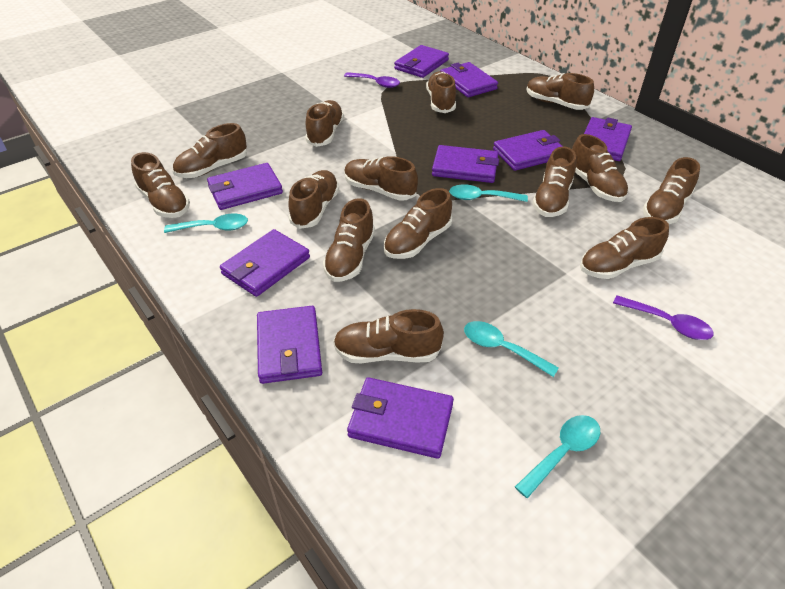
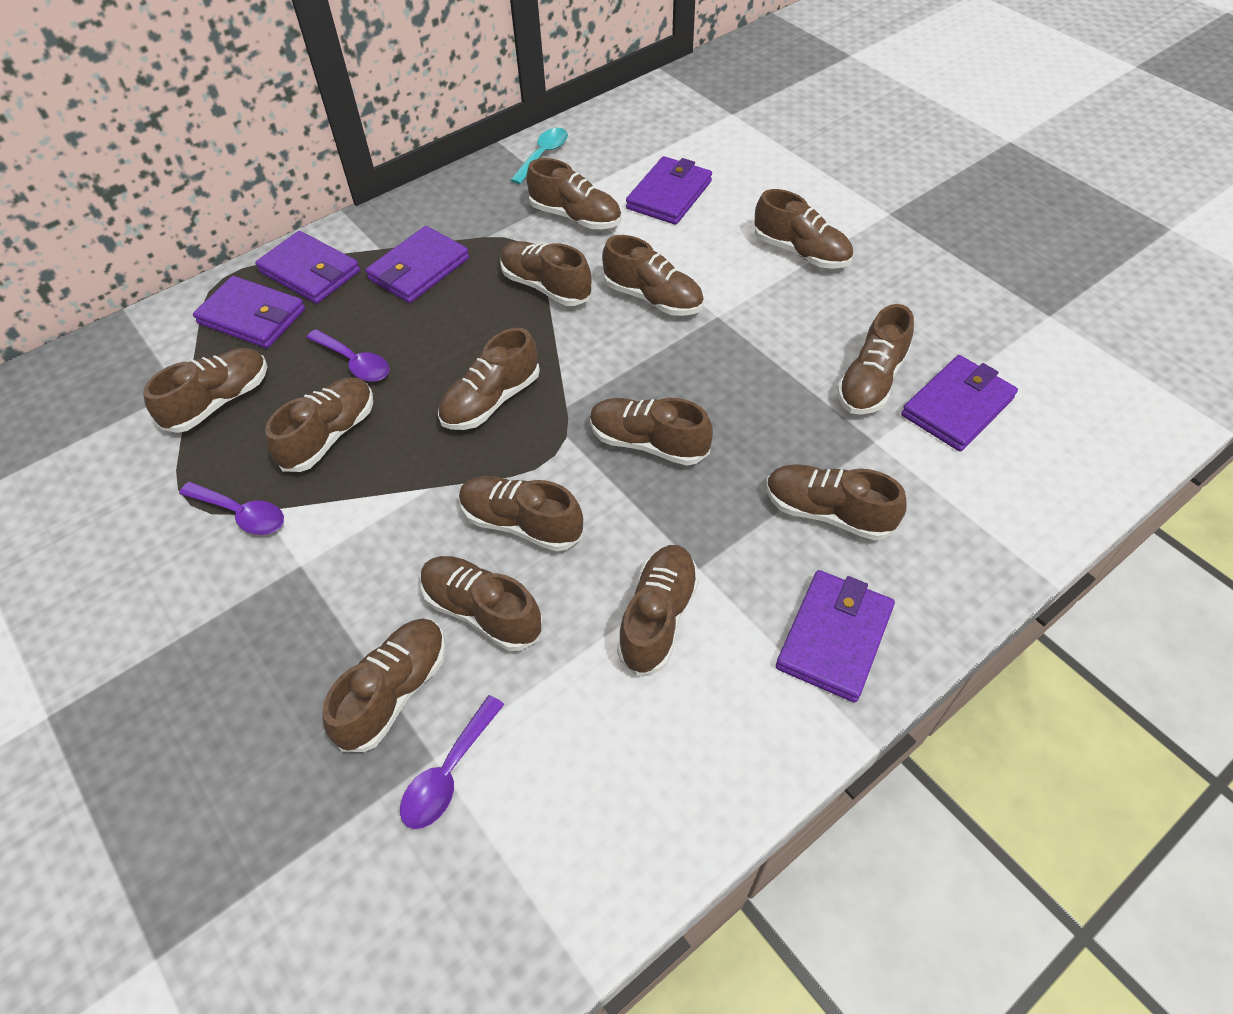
purple spoon: 2 -> 3
purple wallet: 9 -> 6
turquoise spoon: 4 -> 1

